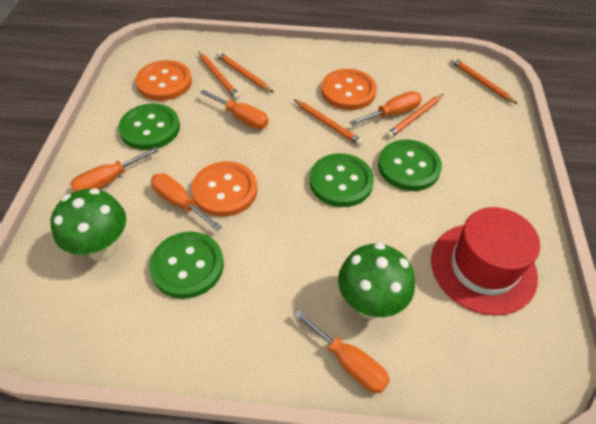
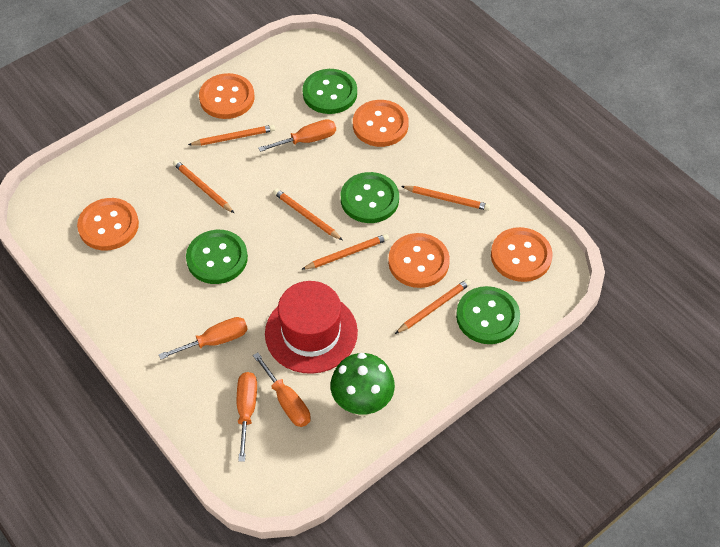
green mushroom: 2 -> 1
orange button: 3 -> 5
orange pencil: 5 -> 6
orange screwdriver: 5 -> 4

